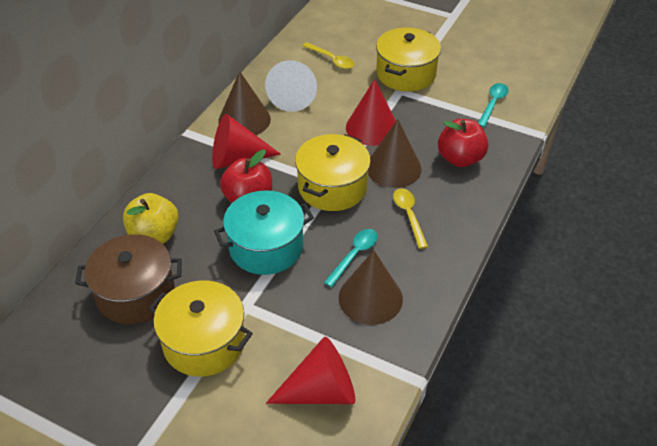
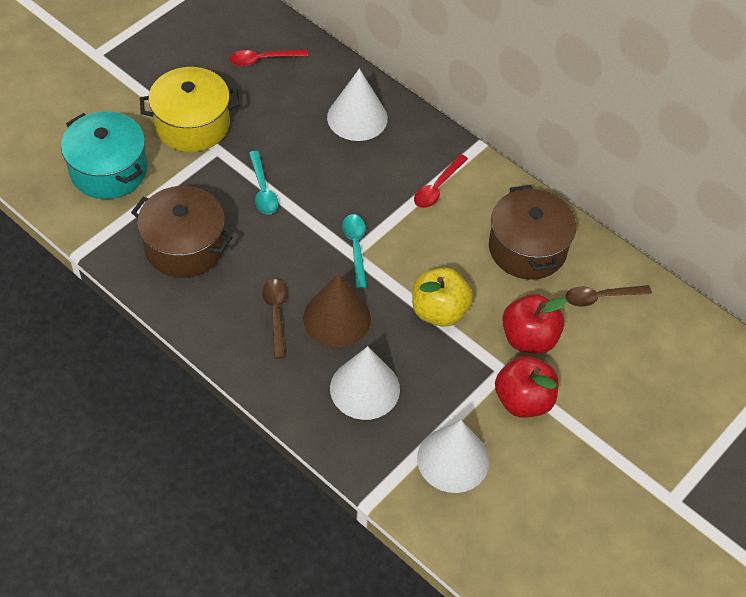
brown cone: 3 -> 1
brown pot: 1 -> 2
brown spoon: 0 -> 2
red cone: 3 -> 0
red spoon: 0 -> 2
white cone: 1 -> 3
yellow pot: 3 -> 1
yellow spoon: 2 -> 0

